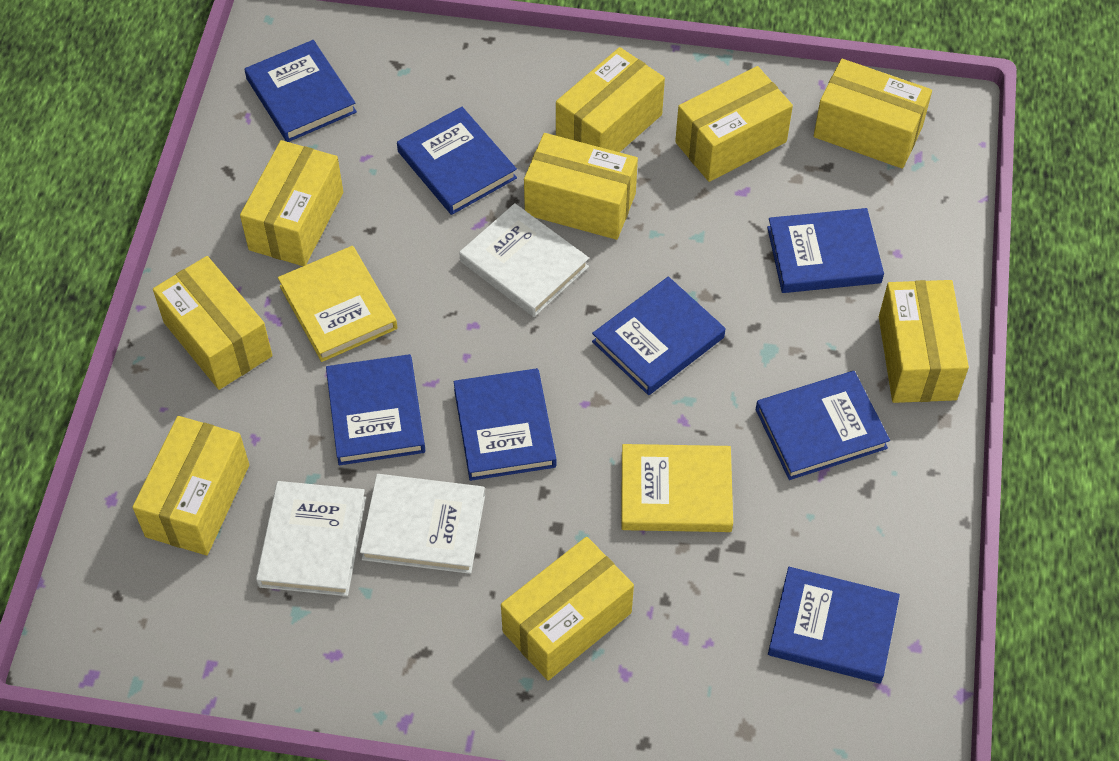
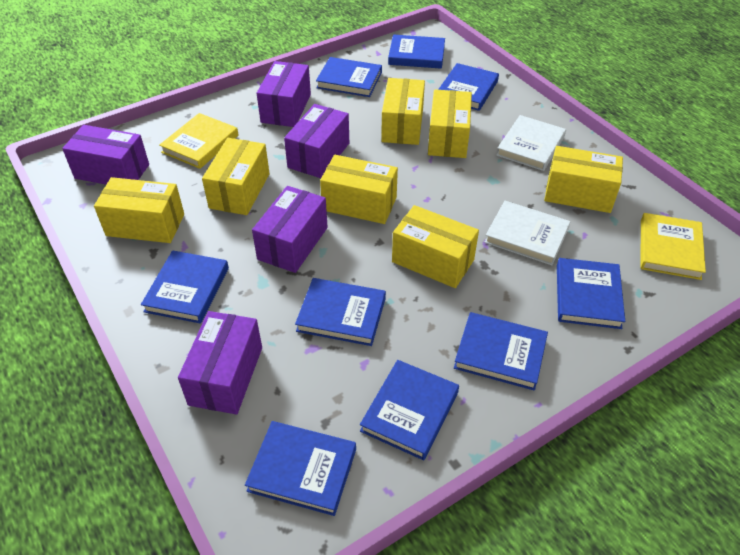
blue book: 8 -> 9
purple box: 0 -> 5
white book: 3 -> 2
yellow box: 9 -> 7

